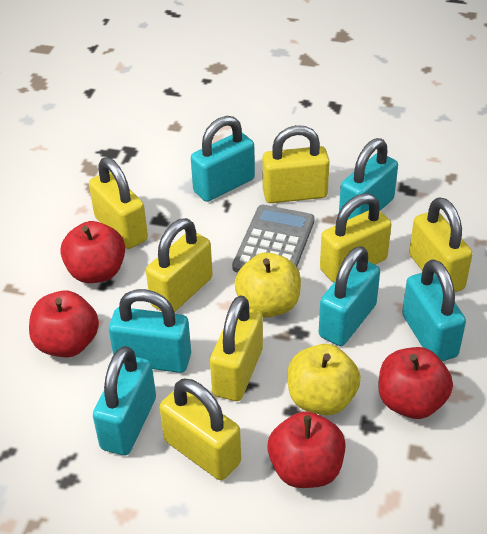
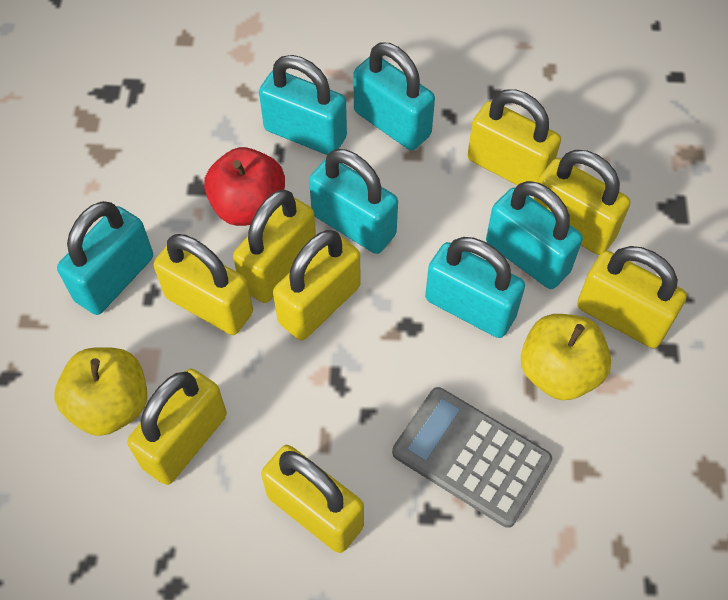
red apple: 4 -> 1
yellow padlock: 7 -> 8

